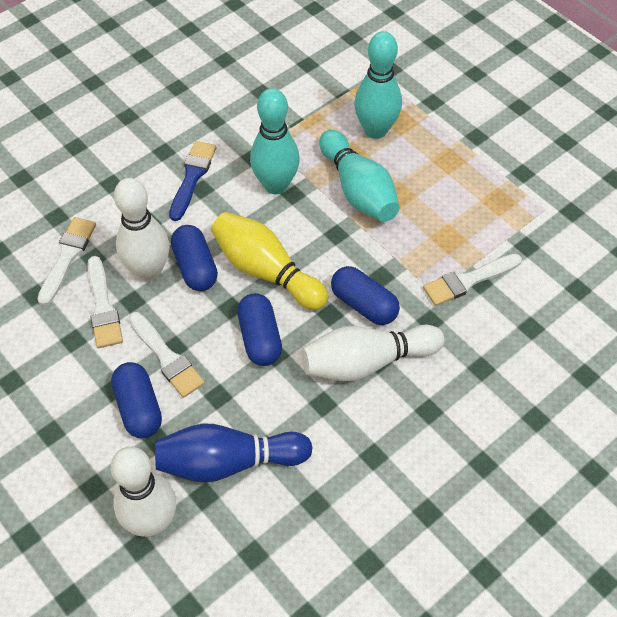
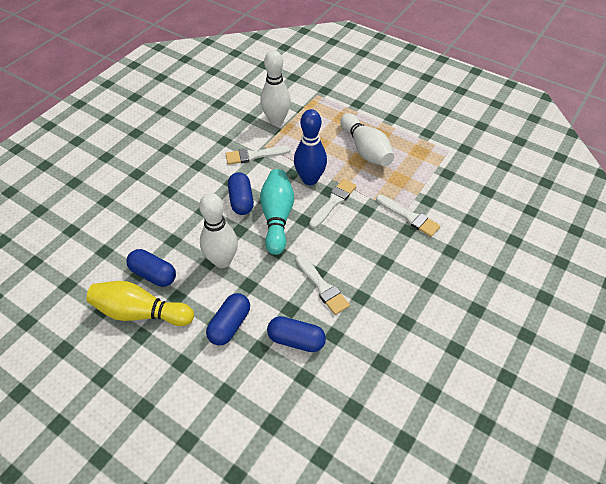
blue brush: 1 -> 0
turquoise bowling pin: 3 -> 1

